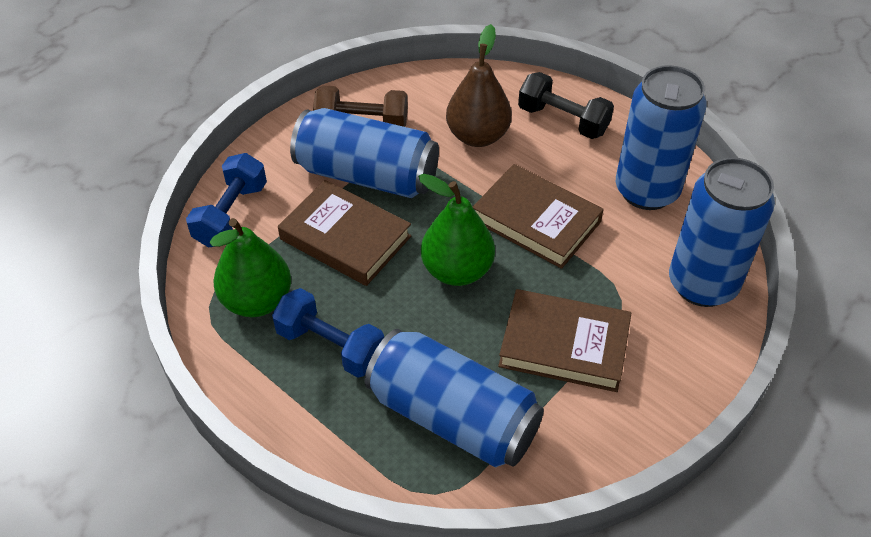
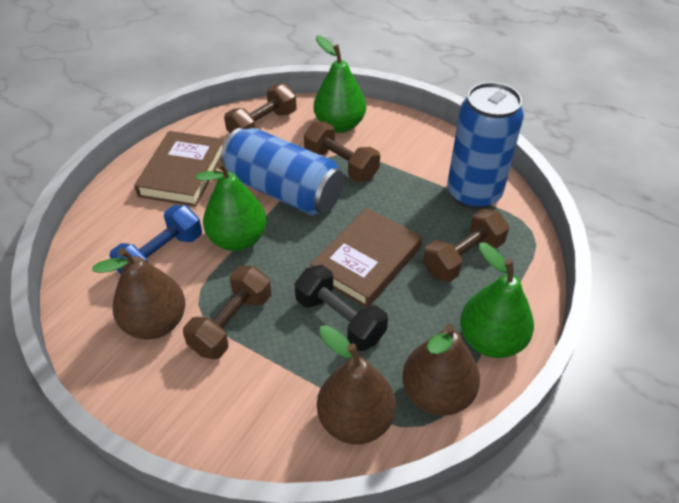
blue can: 4 -> 2
blue dumbbell: 2 -> 1
brown book: 3 -> 2
brown dumbbell: 1 -> 4
brown pear: 1 -> 3
green pear: 2 -> 3

